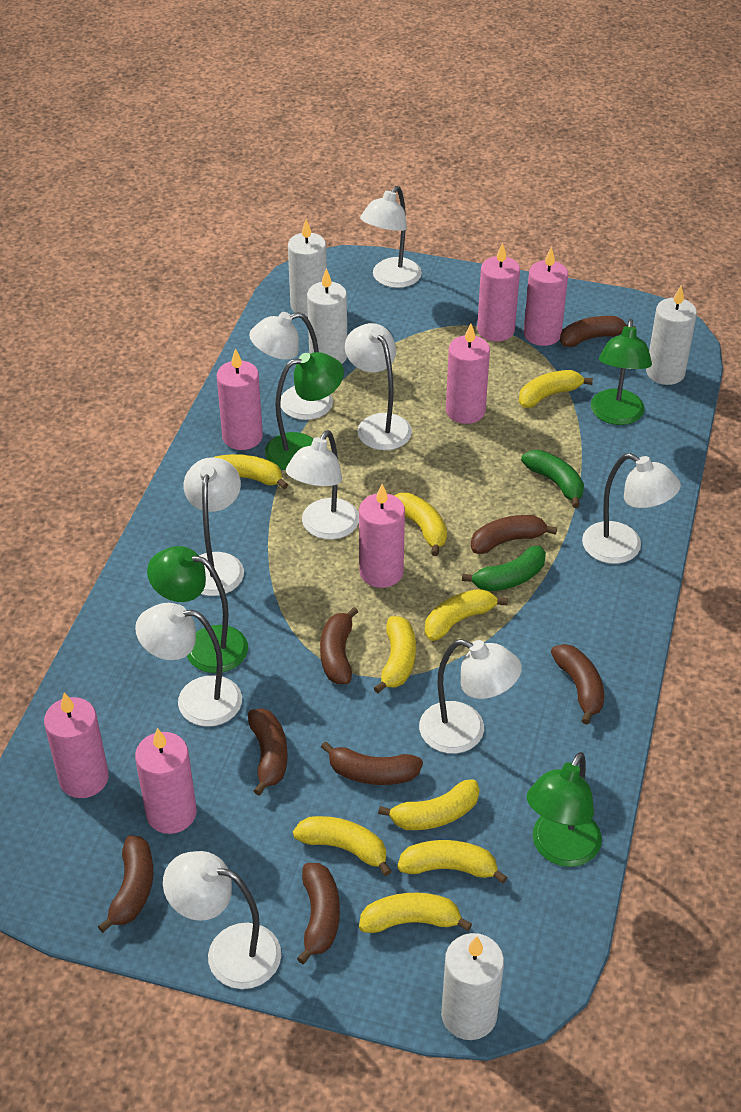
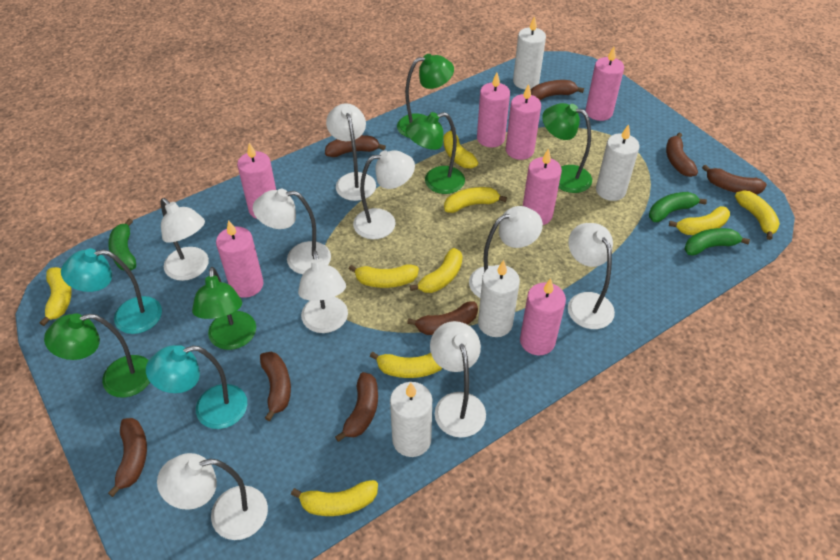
green banana: 2 -> 3
green lamp: 4 -> 5
turquoise lamp: 0 -> 2

